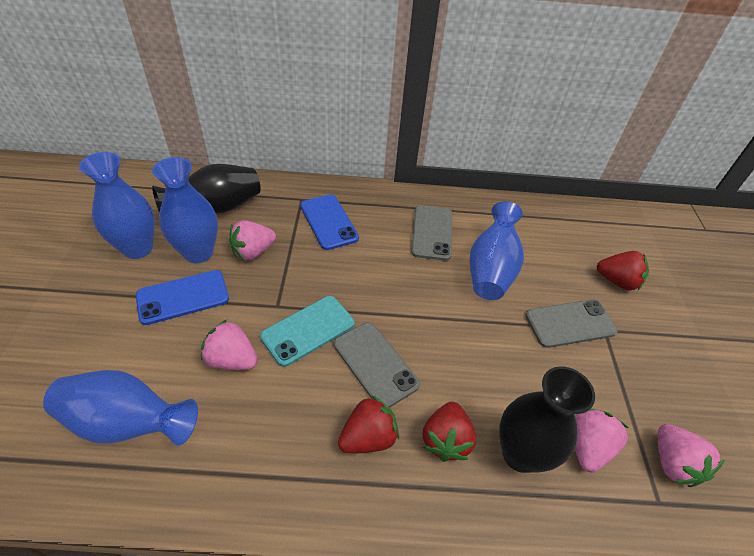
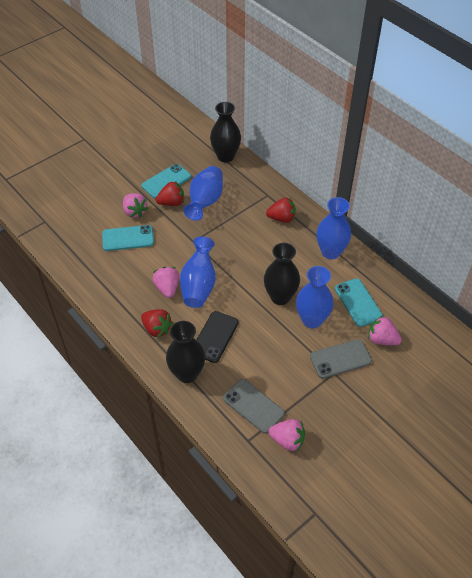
black phone: 0 -> 1
black vase: 2 -> 3
blue phone: 2 -> 0
grey phone: 3 -> 2
turquoise phone: 1 -> 3

